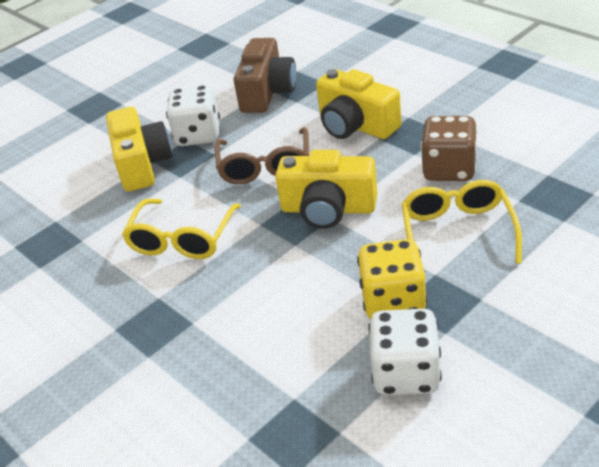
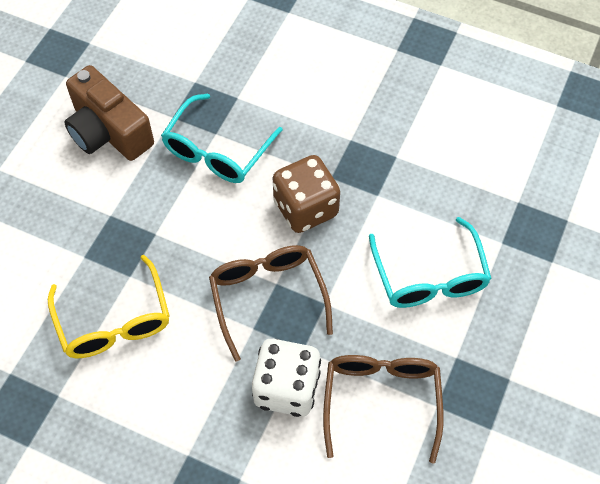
brown glasses: 1 -> 2
turquoise glasses: 0 -> 2
white dice: 2 -> 1
yellow camera: 3 -> 0
yellow dice: 1 -> 0
yellow glasses: 2 -> 1

